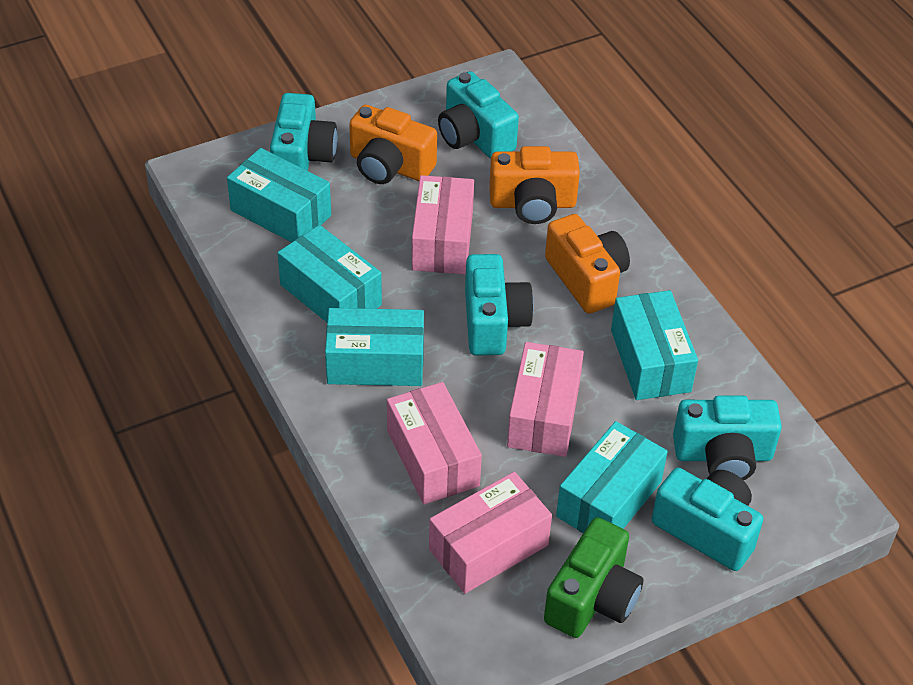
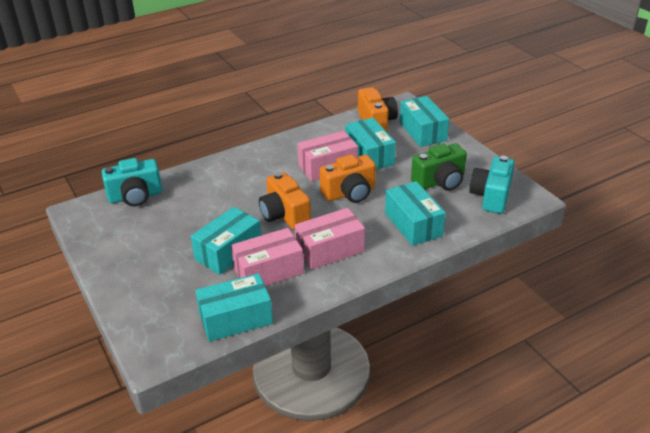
pink box: 4 -> 3
turquoise camera: 5 -> 2

